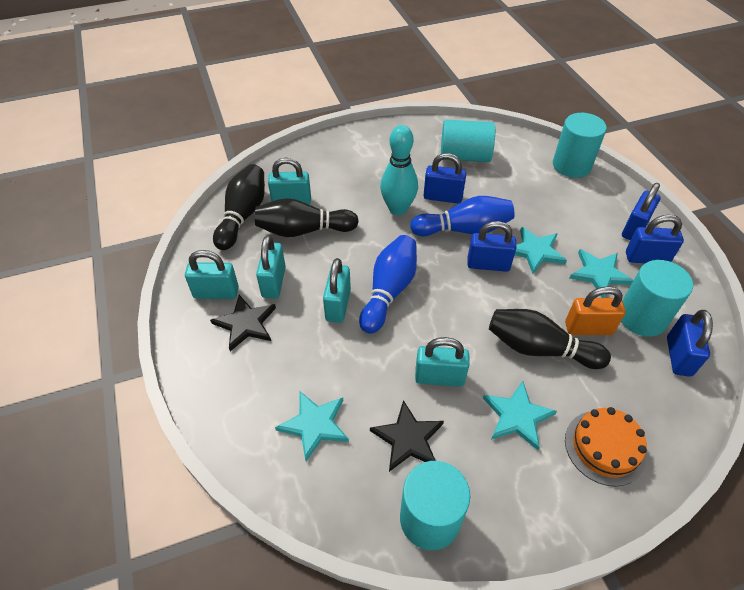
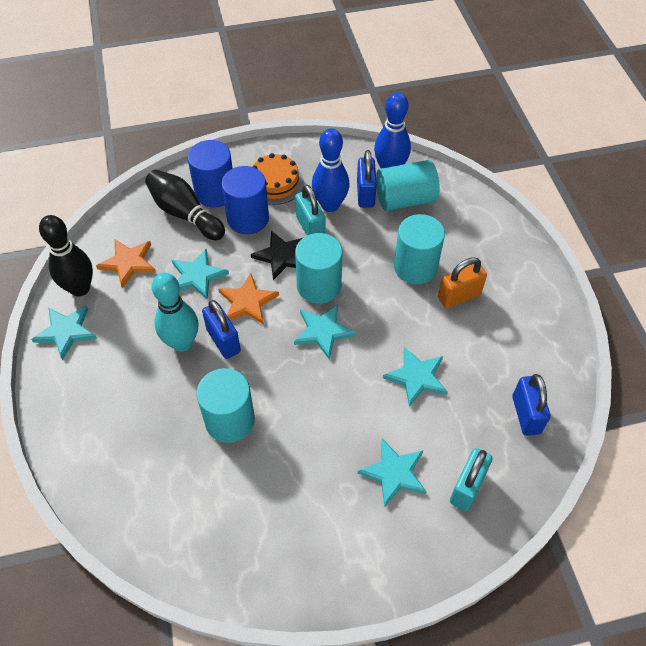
black bowling pin: 3 -> 2
black star: 2 -> 1
blue cylinder: 0 -> 2
blue padlock: 5 -> 3
orange star: 0 -> 2
turquoise padlock: 5 -> 2
turquoise star: 4 -> 5

